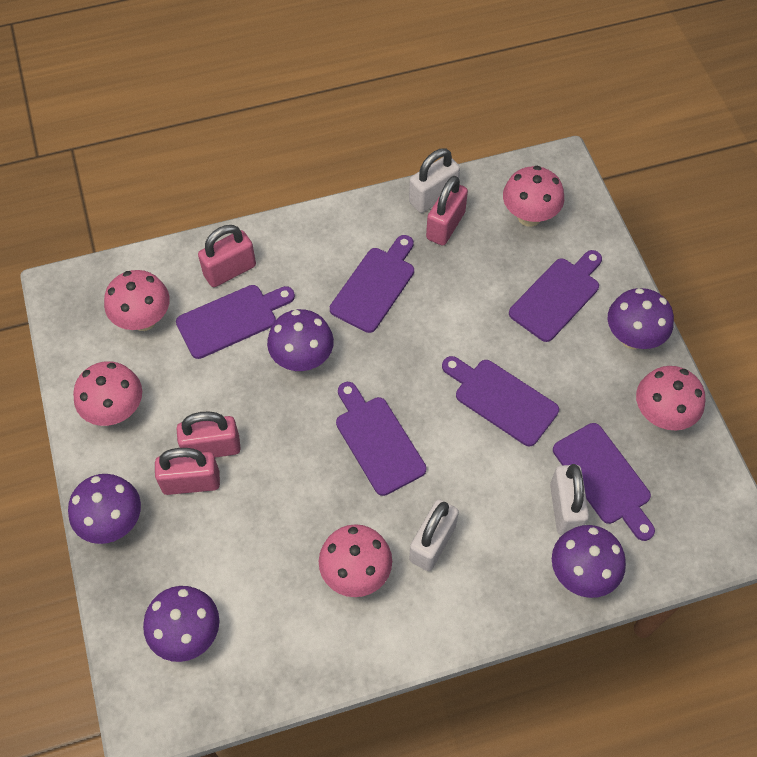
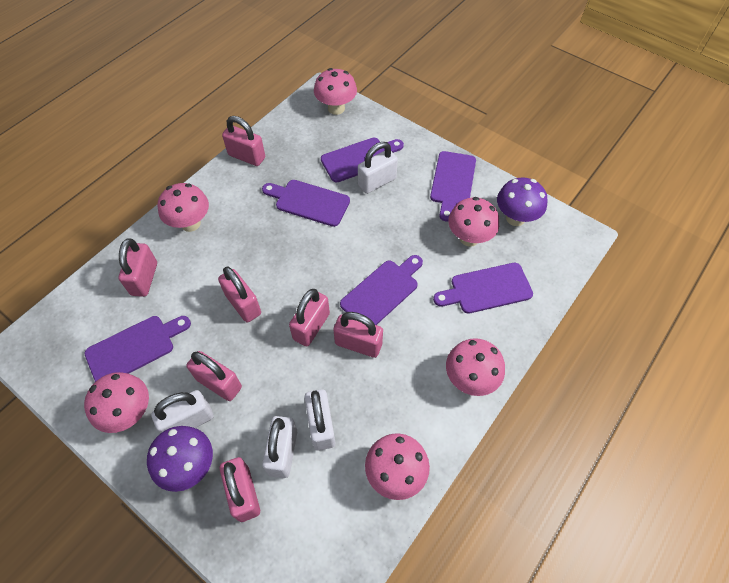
pink mushroom: 5 -> 6
pink padlock: 4 -> 7
purple mushroom: 5 -> 2
white padlock: 3 -> 4

